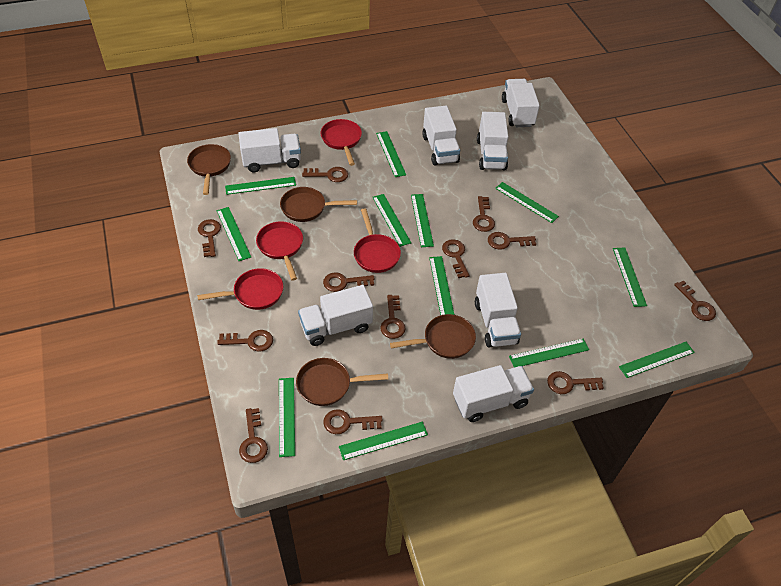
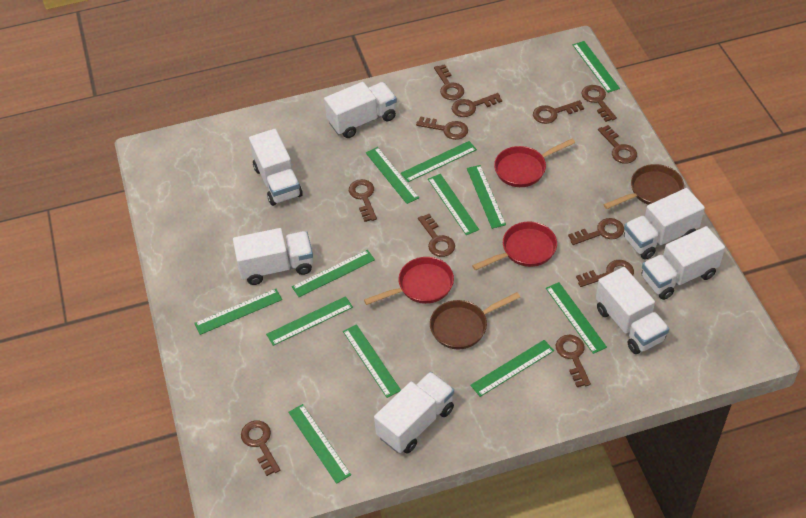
brown pan: 4 -> 2
red pan: 4 -> 3

